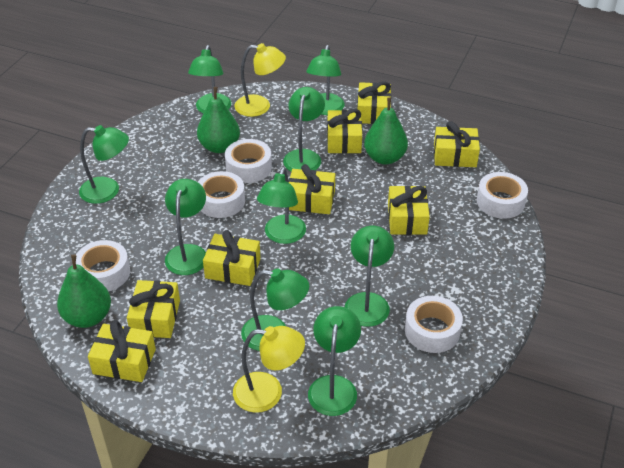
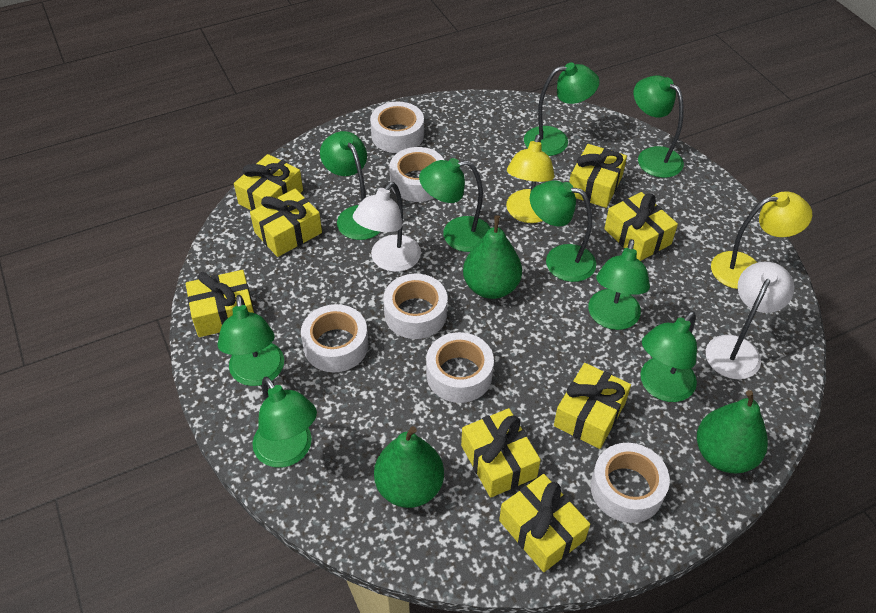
white lamp: 0 -> 2
white tape: 5 -> 6

